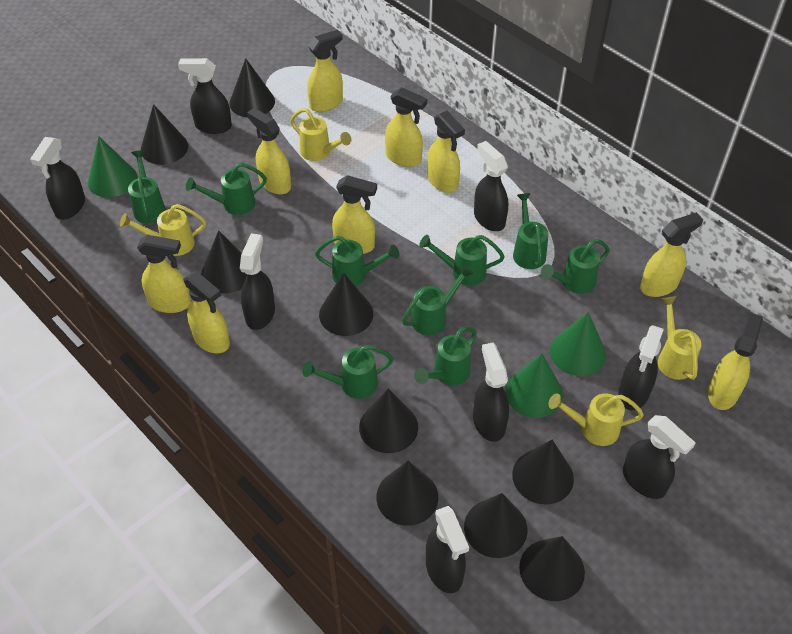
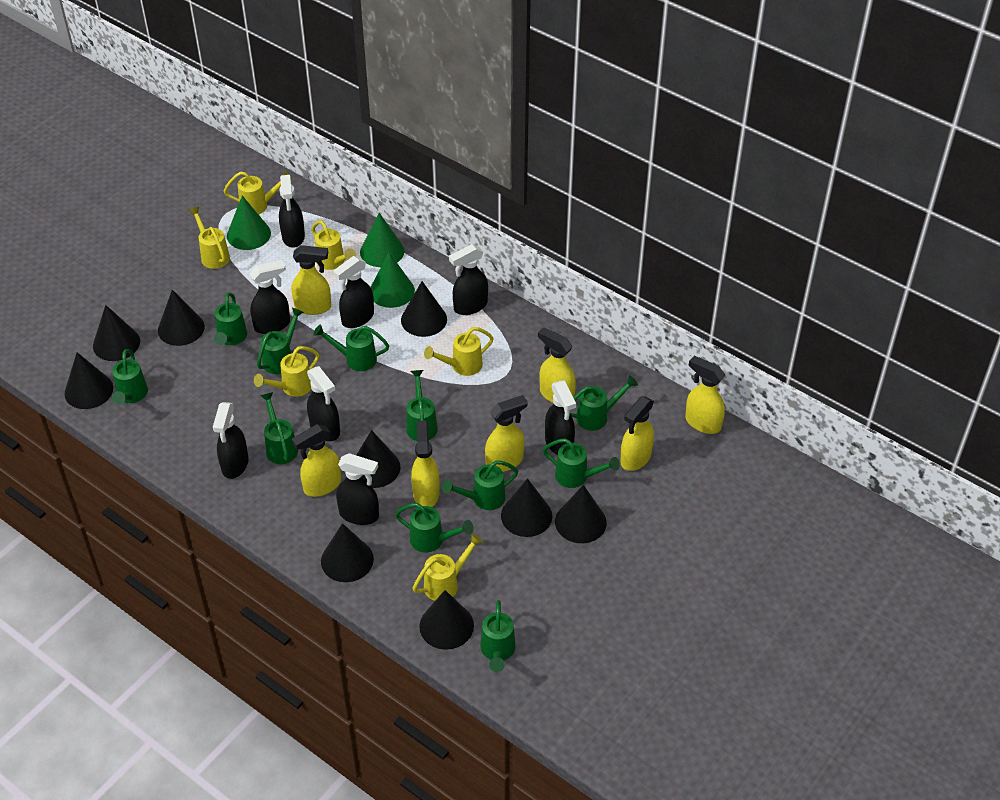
green watering can: 9 -> 11
yellow spray bottle: 9 -> 7
yellow watering can: 4 -> 6

